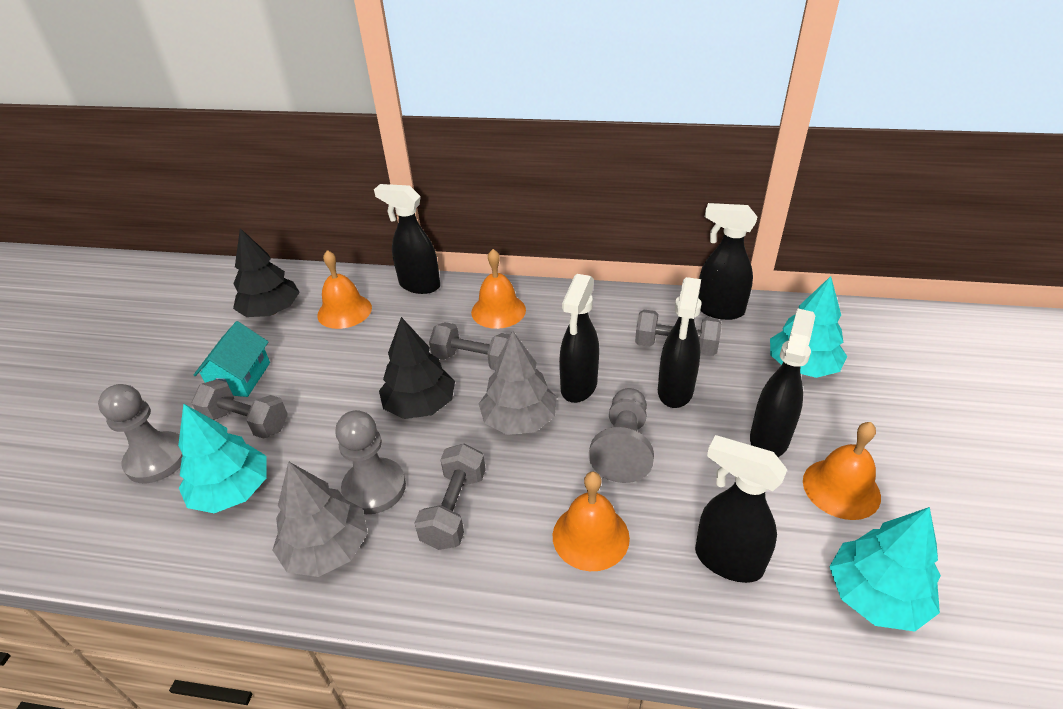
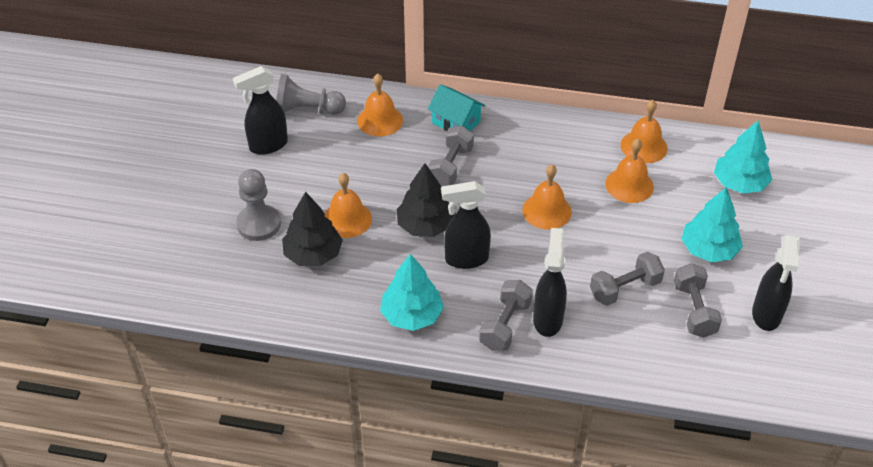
black spray bottle: 6 -> 4
grey pawn: 3 -> 2
grey tree: 2 -> 0
orange bell: 4 -> 5

